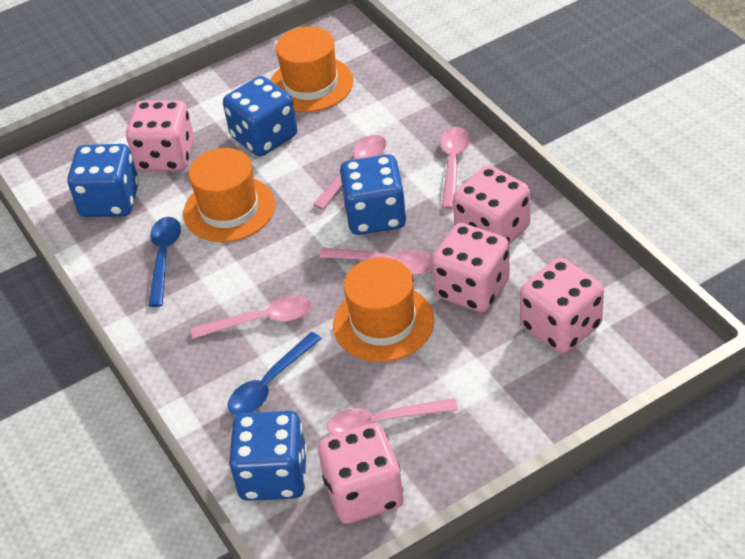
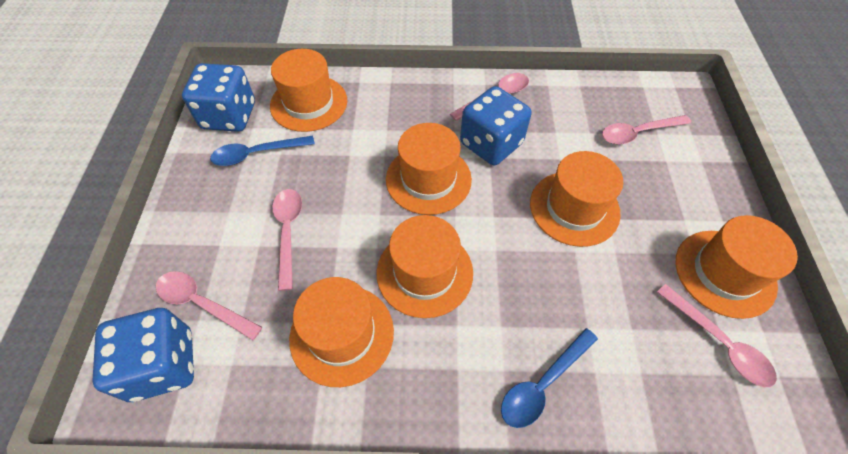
blue dice: 4 -> 3
orange hat: 3 -> 6
pink dice: 5 -> 0

